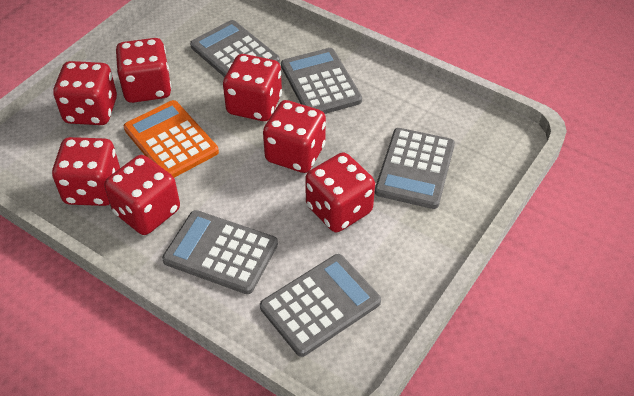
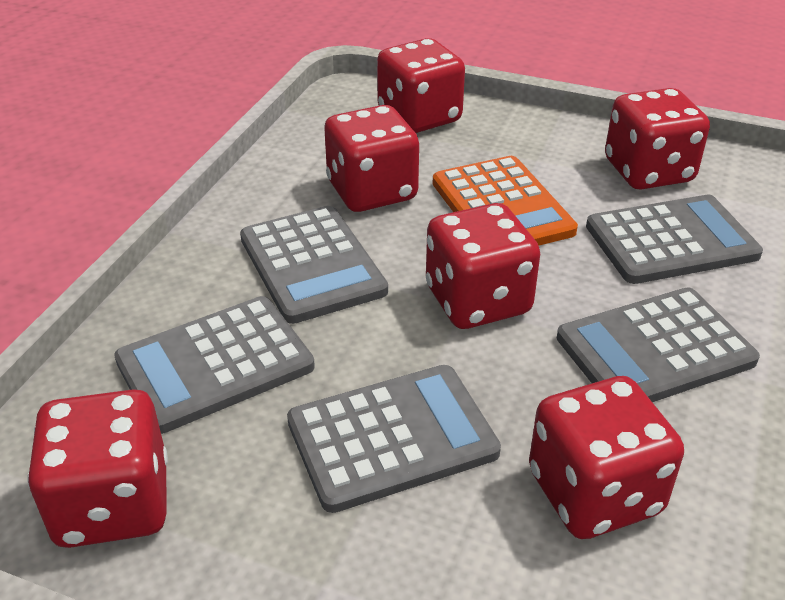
red dice: 7 -> 6

